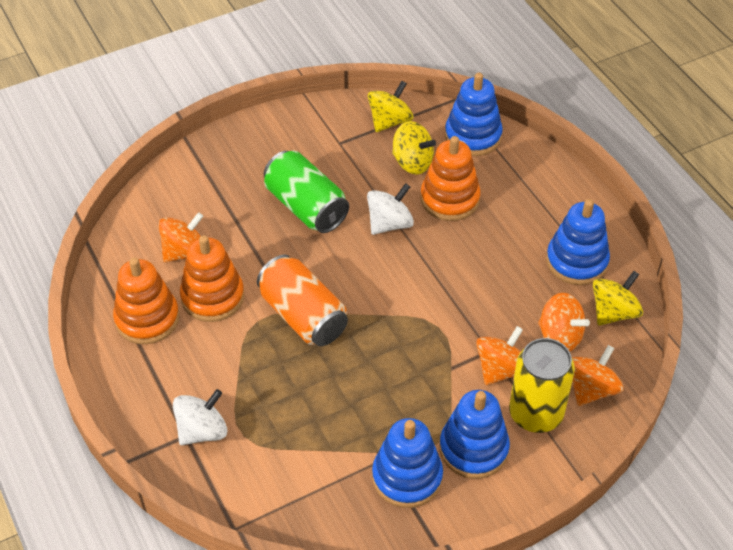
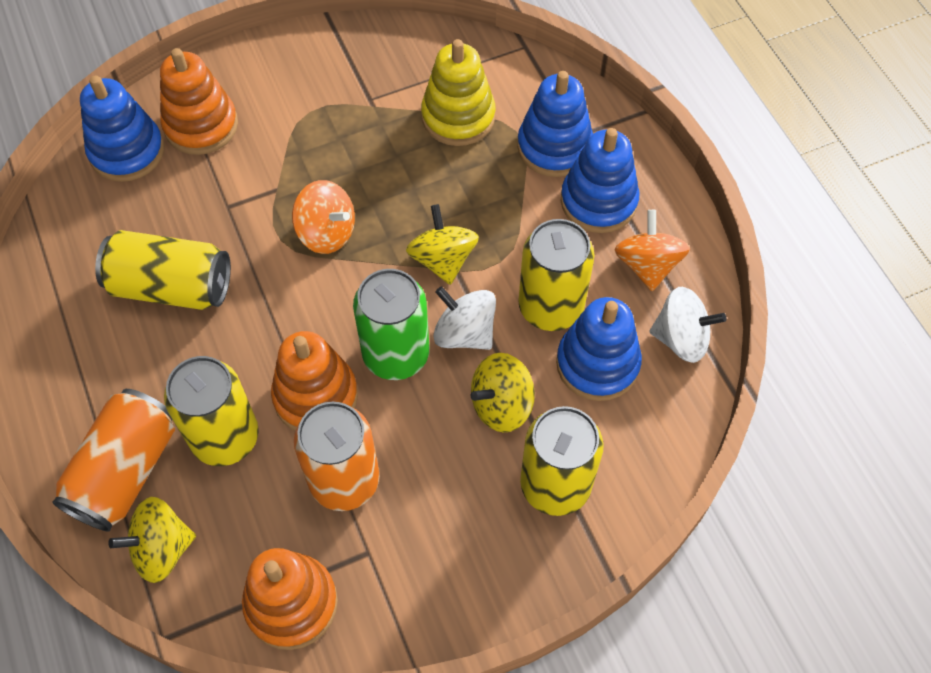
orange can: 1 -> 2
orange spinning top: 4 -> 2
yellow can: 1 -> 4
yellow stacking toy: 0 -> 1

